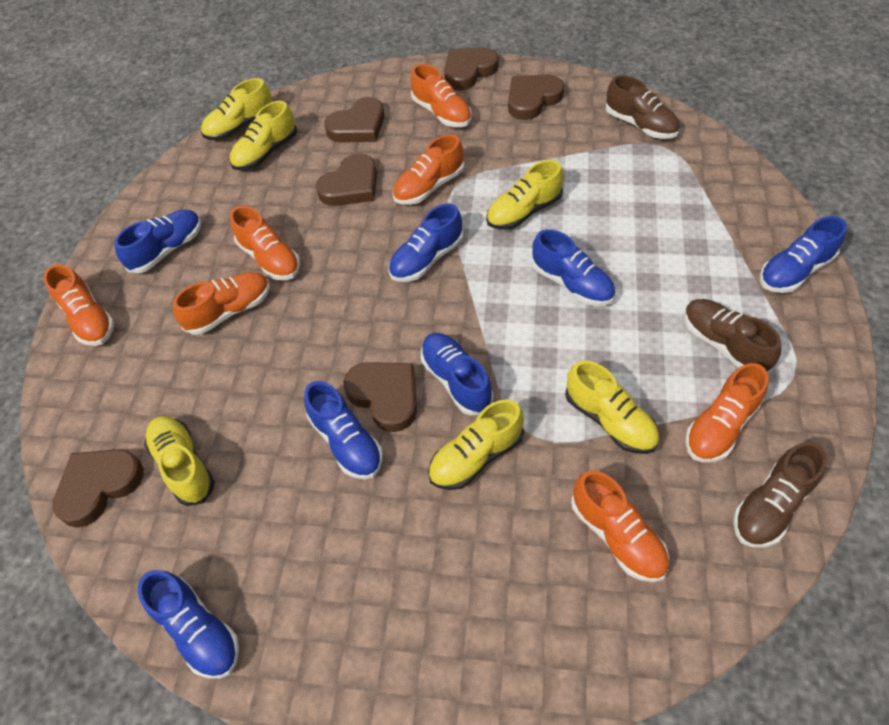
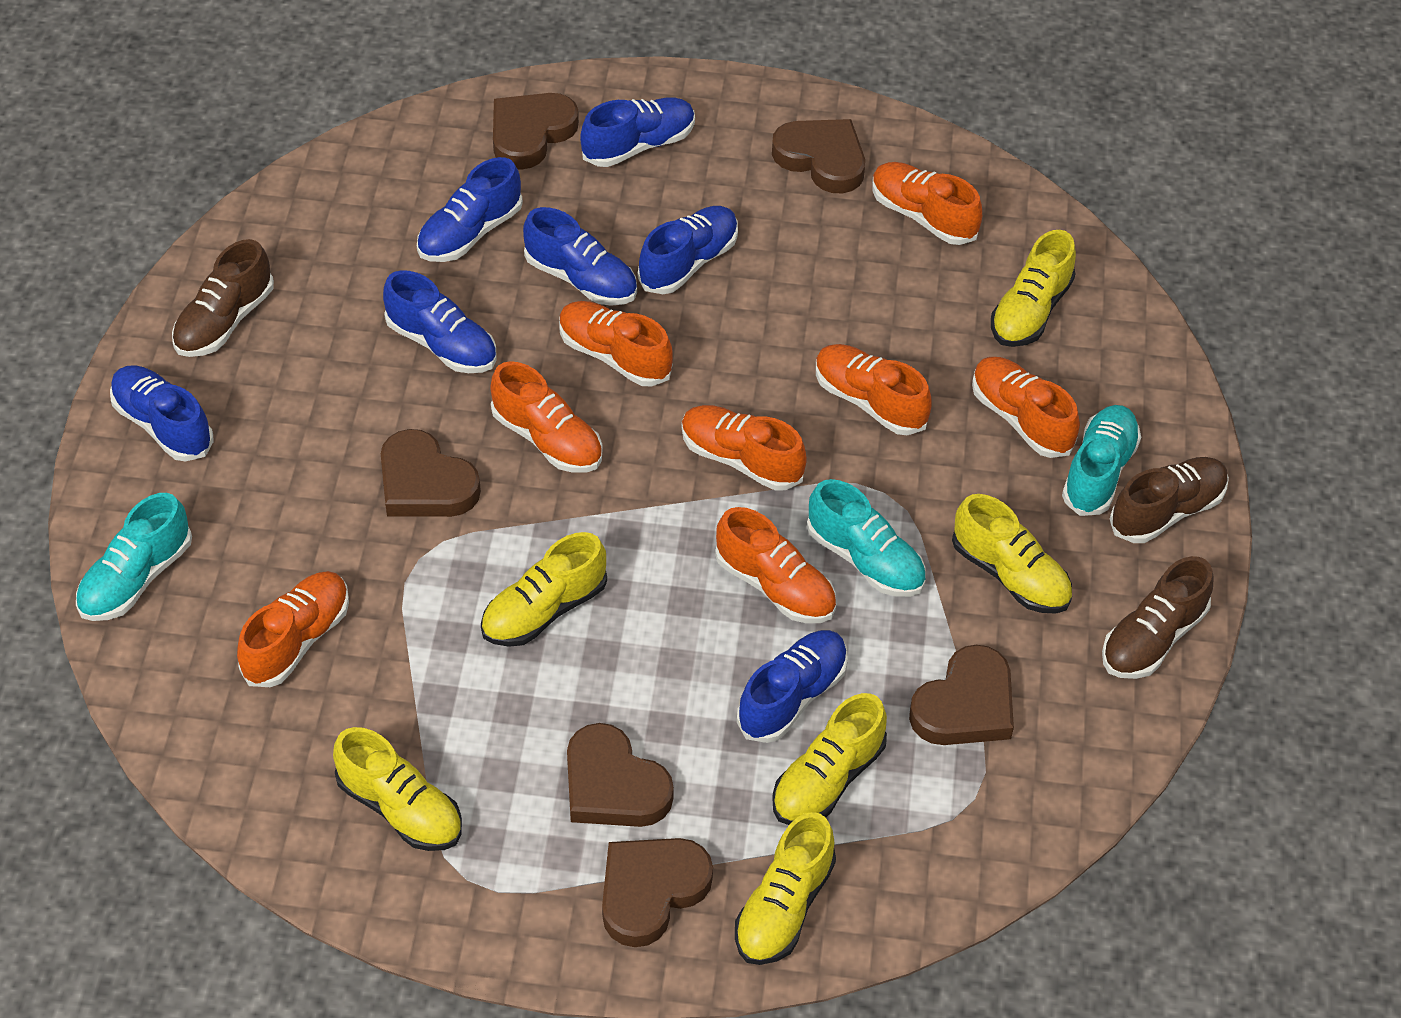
orange shoe: 7 -> 8
turquoise shoe: 0 -> 3

